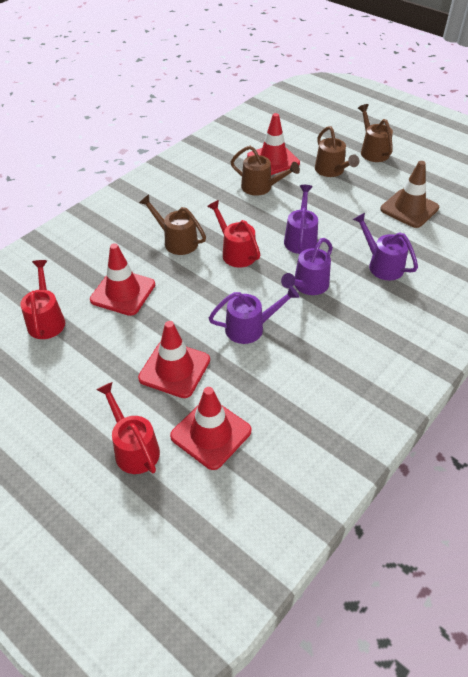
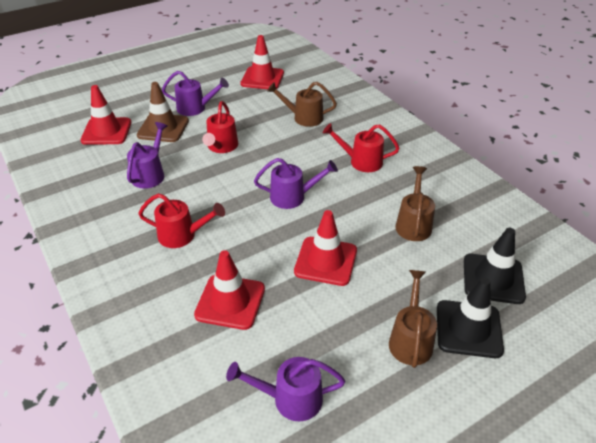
black traffic cone: 0 -> 2
brown watering can: 4 -> 3

